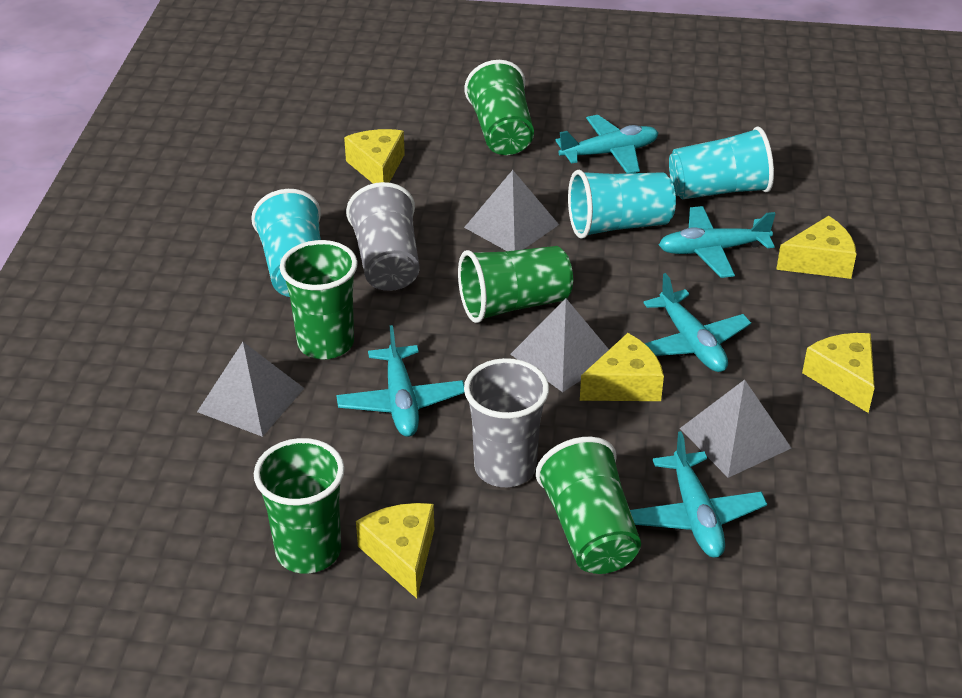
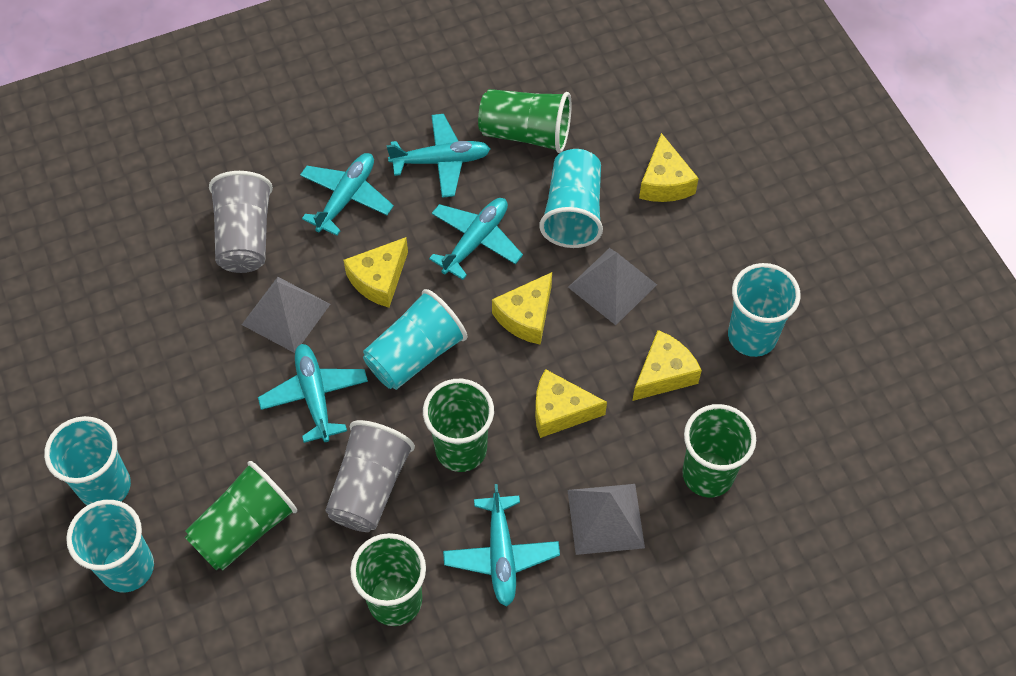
grey pyramid: 4 -> 3
turquoise cup: 3 -> 5

